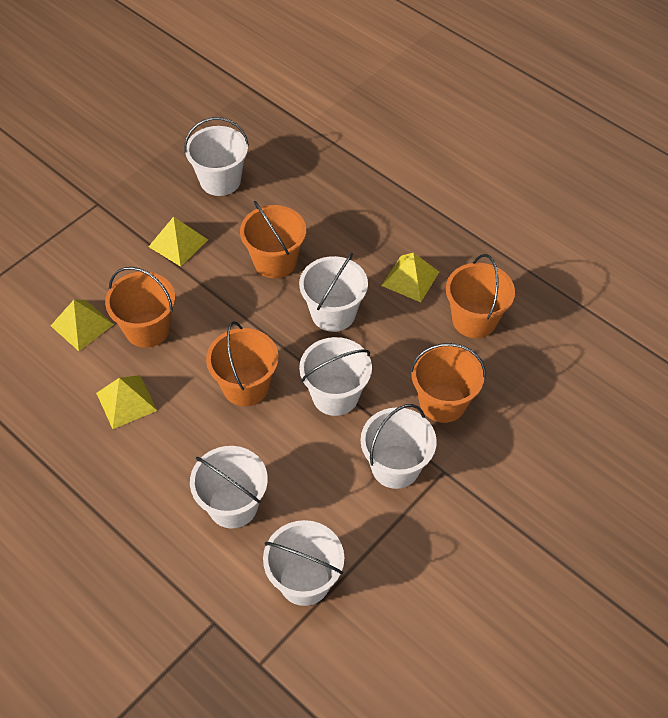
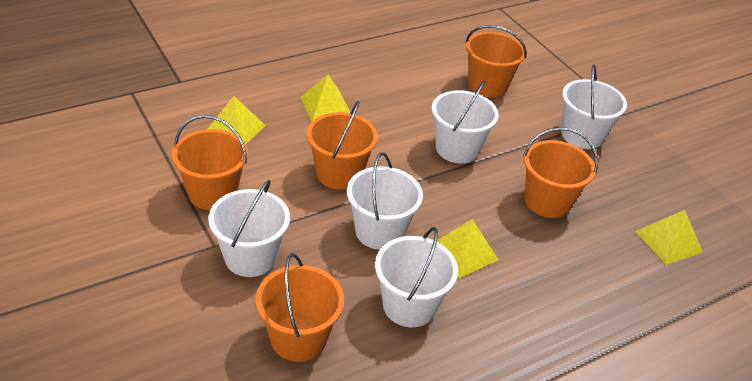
white bucket: 6 -> 5

